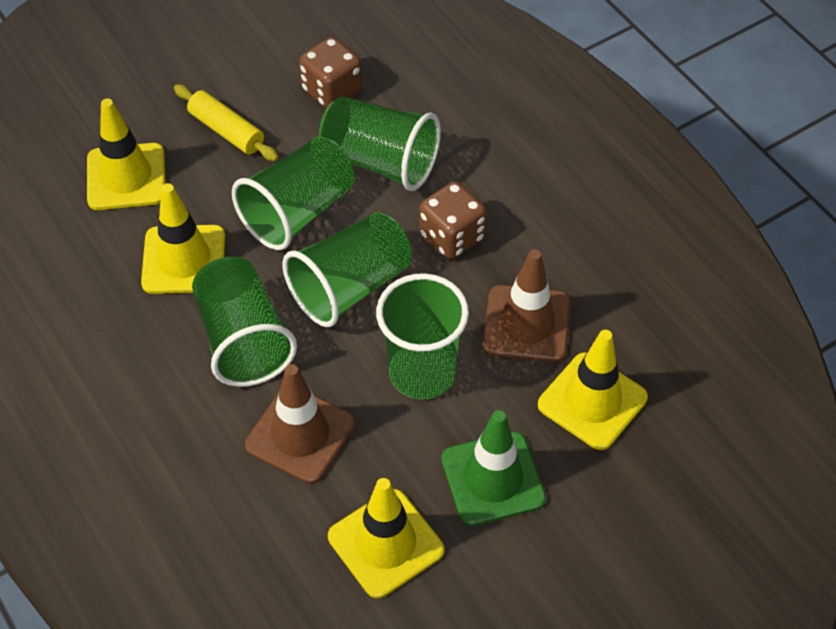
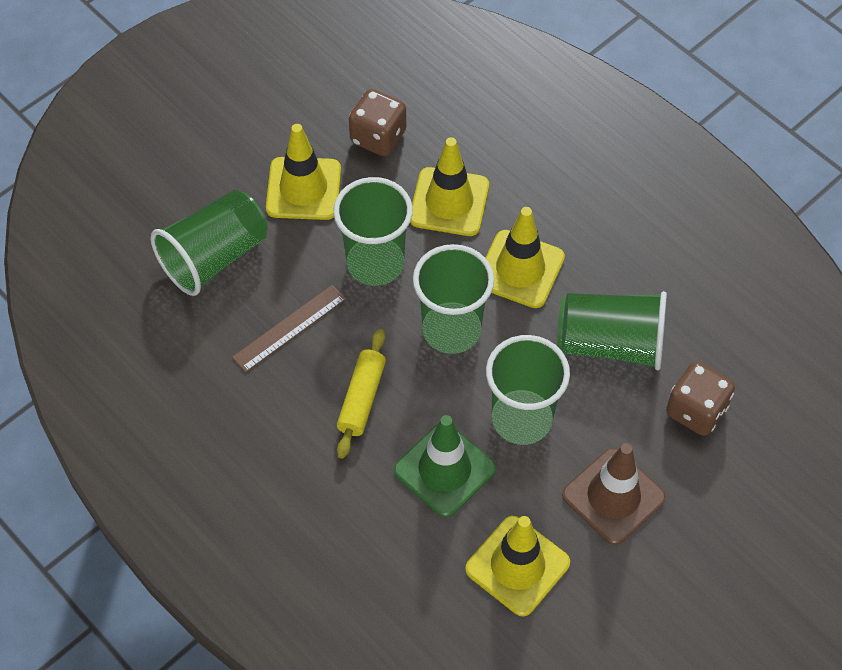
brown ruler: 0 -> 1
brown traffic cone: 2 -> 1

